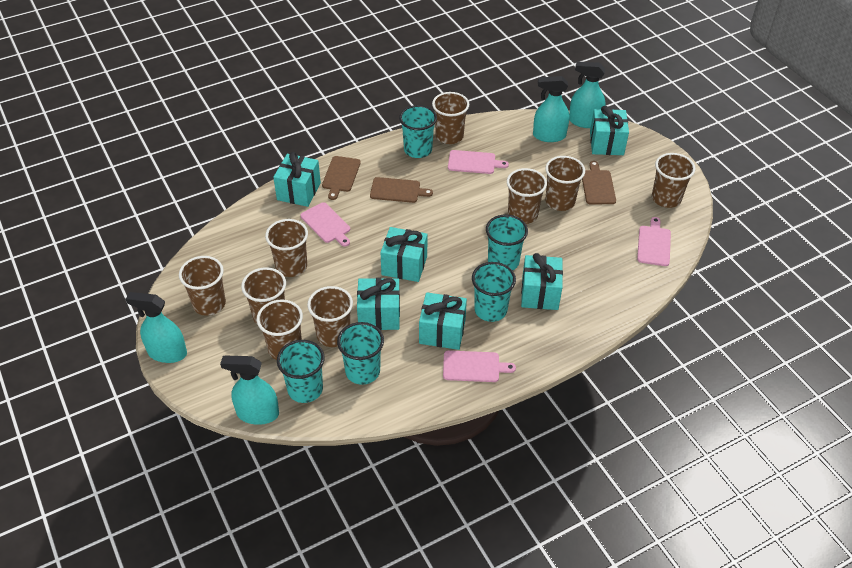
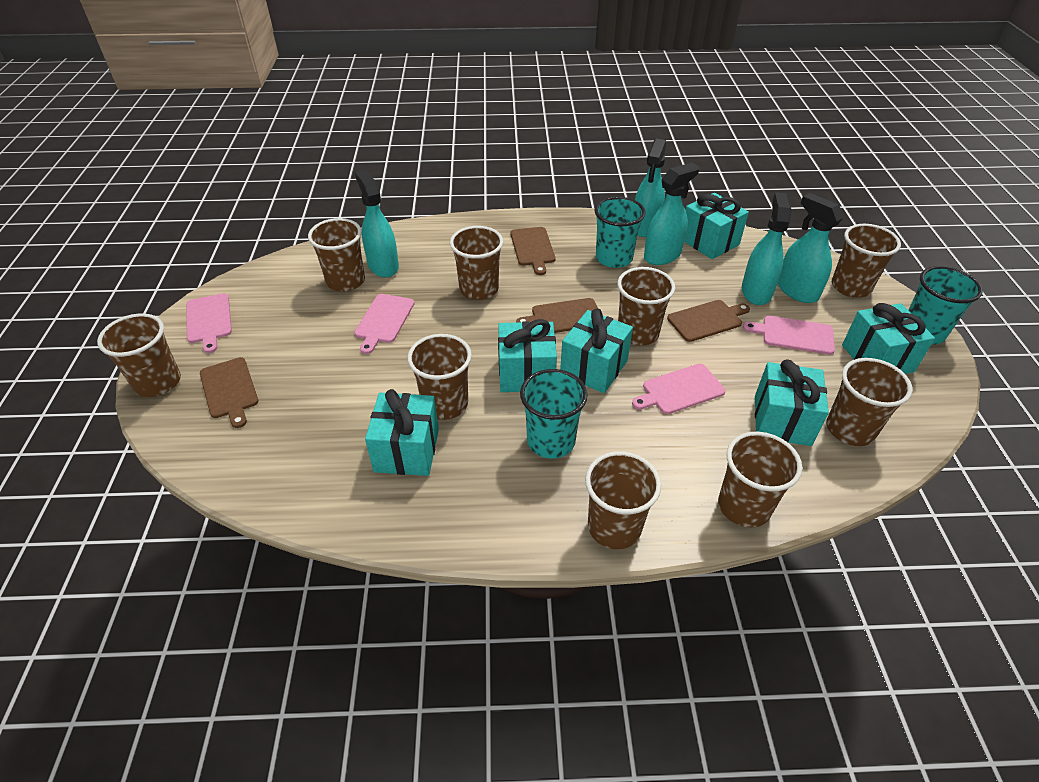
brown cutting board: 3 -> 4
turquoise cup: 5 -> 3
turquoise spray bottle: 4 -> 5

